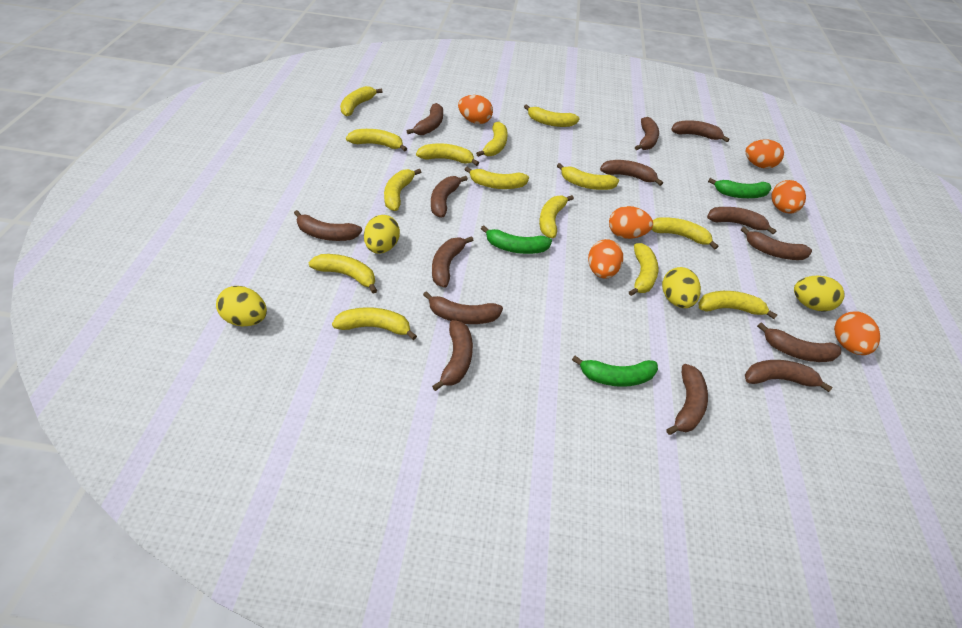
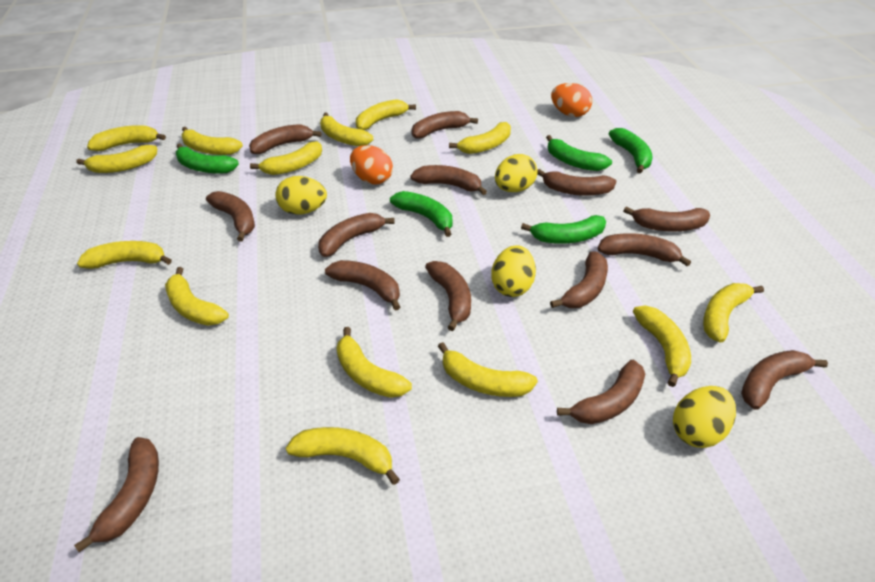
green banana: 3 -> 5
orange egg: 6 -> 2

